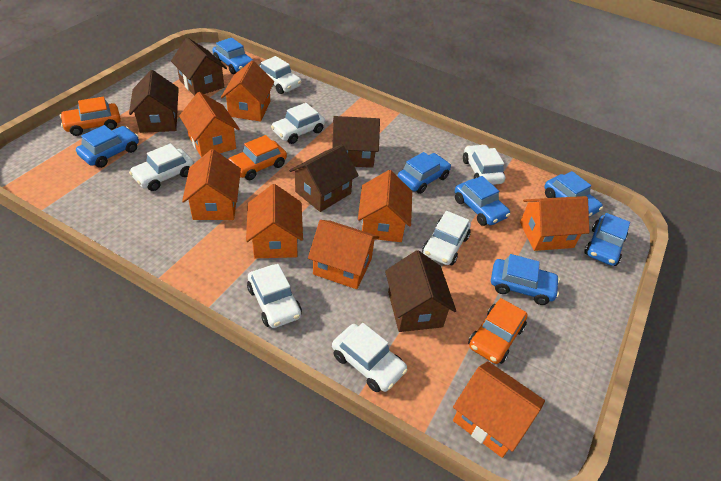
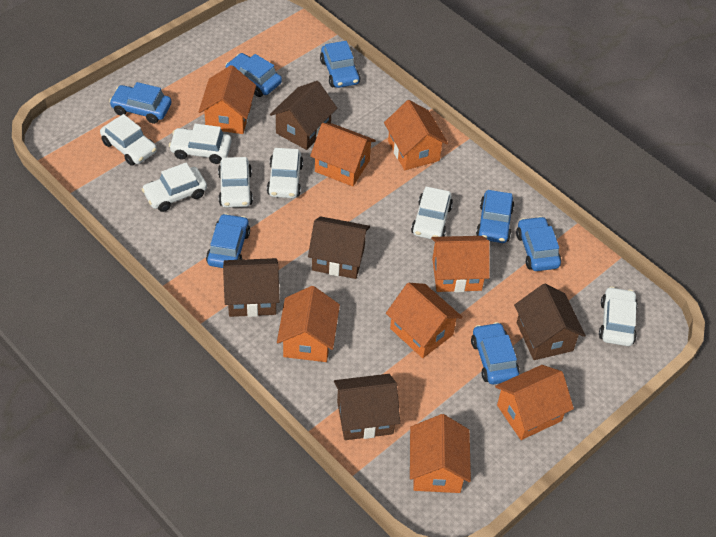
orange car: 3 -> 0

